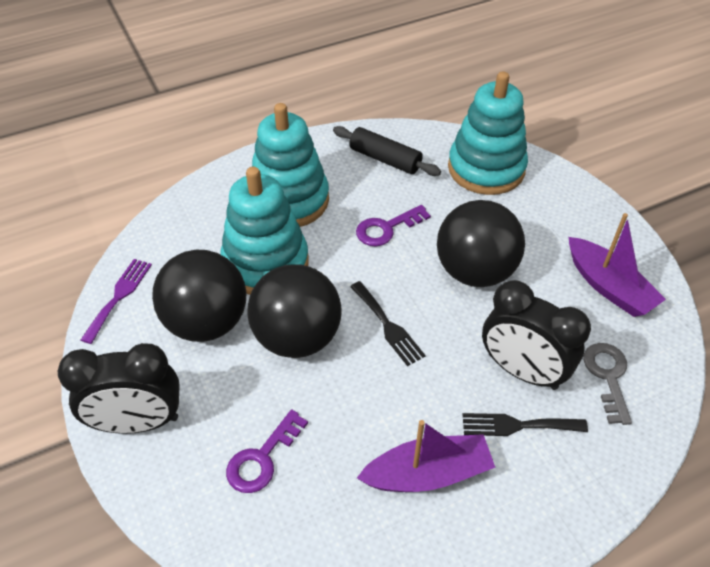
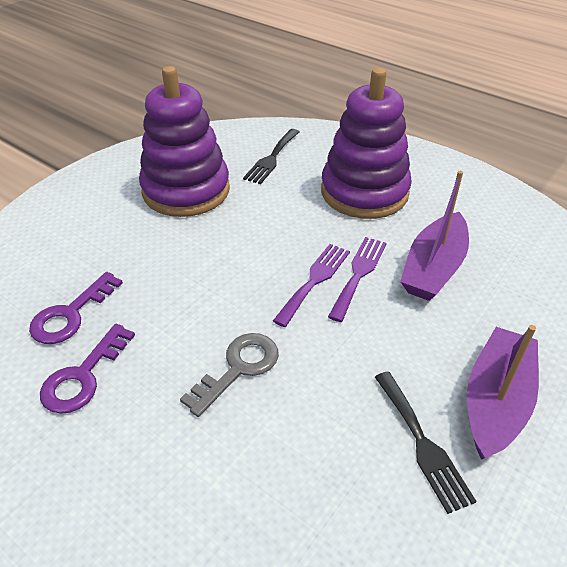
black ball: 3 -> 0
black clock: 2 -> 0
black rolling pin: 1 -> 0
purple fork: 1 -> 2
purple stacking toy: 0 -> 2
turquoise stacking toy: 3 -> 0

